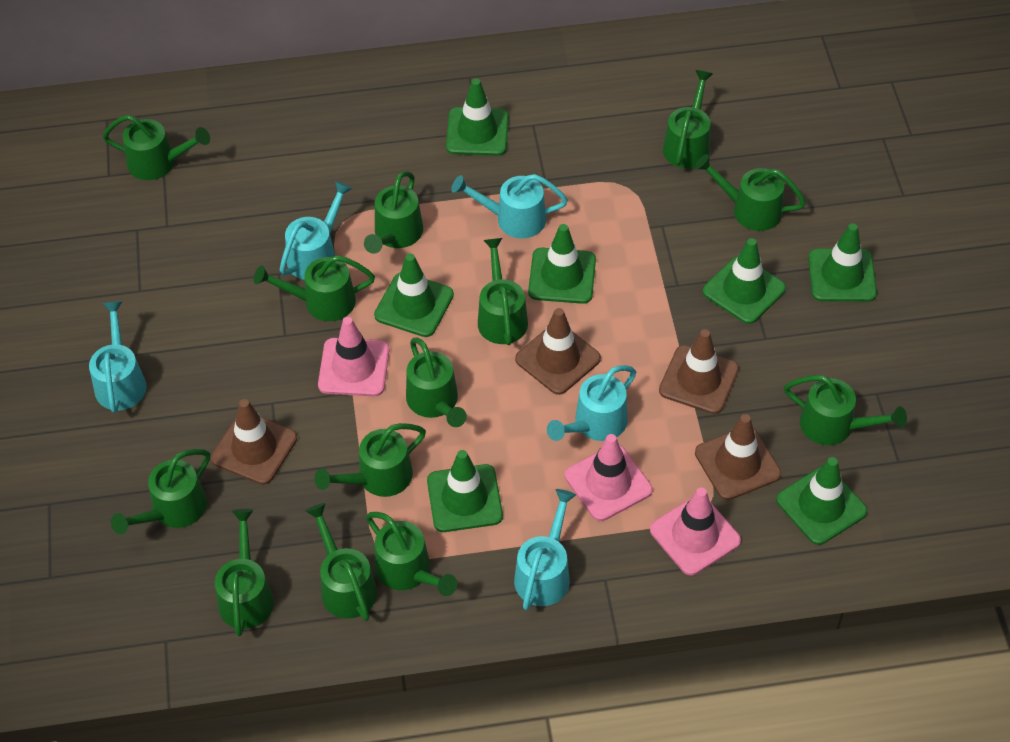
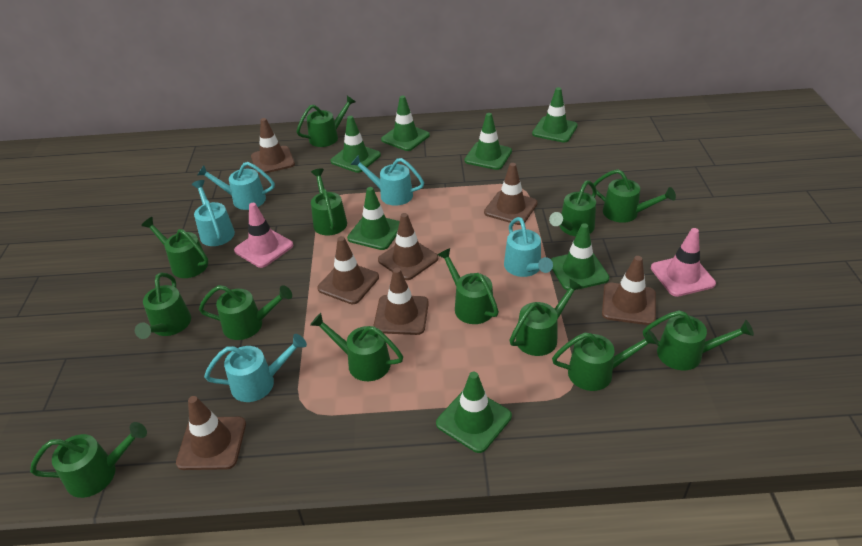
brown traffic cone: 4 -> 7
pink traffic cone: 3 -> 2

